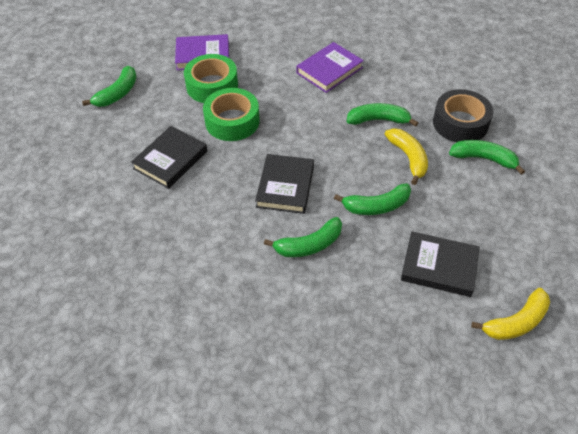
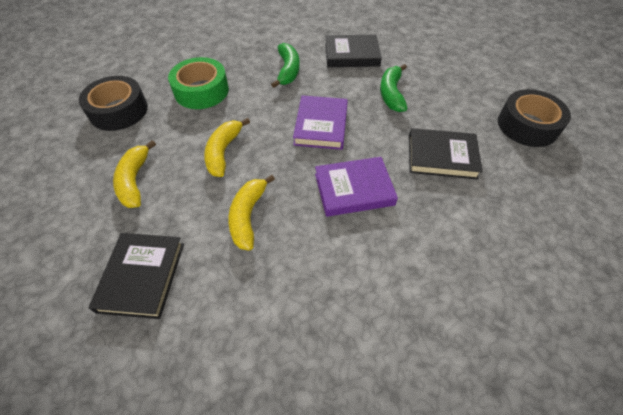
black tape: 1 -> 2
green banana: 5 -> 2
green tape: 2 -> 1
yellow banana: 2 -> 3

